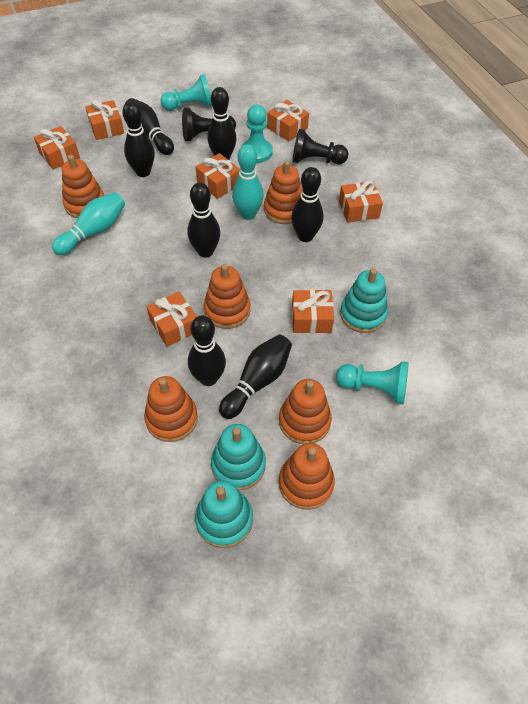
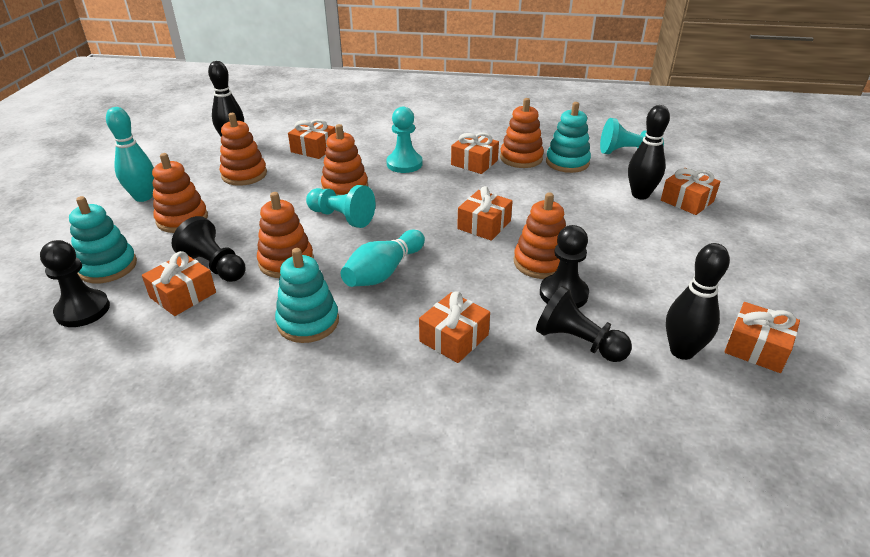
black bowling pin: 7 -> 3
black pawn: 2 -> 4

